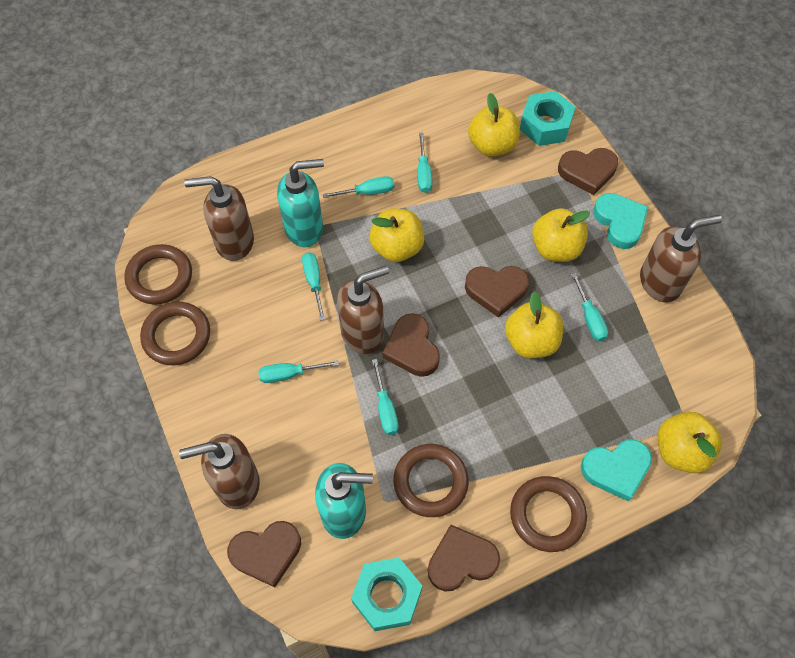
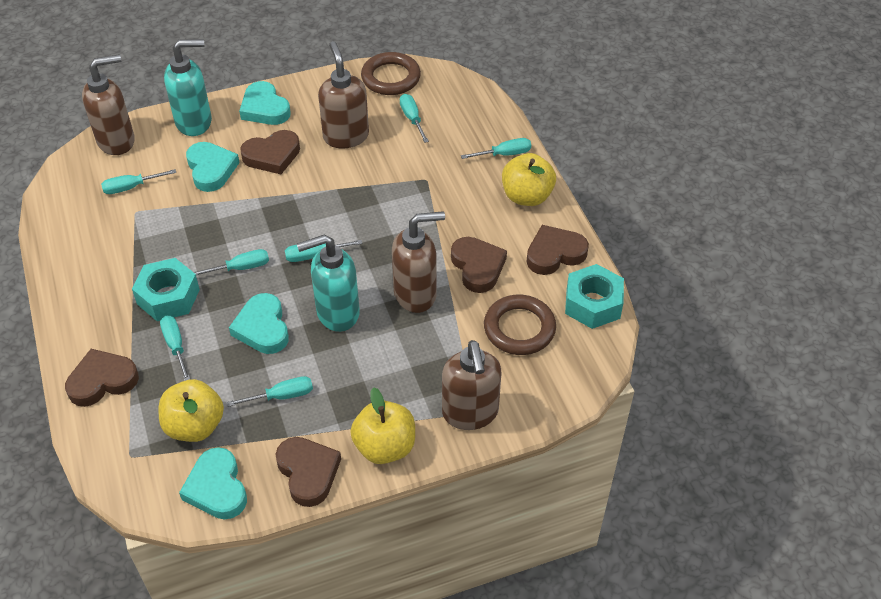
brown ring: 4 -> 2
turquoise heart: 2 -> 4
turquoise screwdriver: 6 -> 7
yellow apple: 5 -> 3

